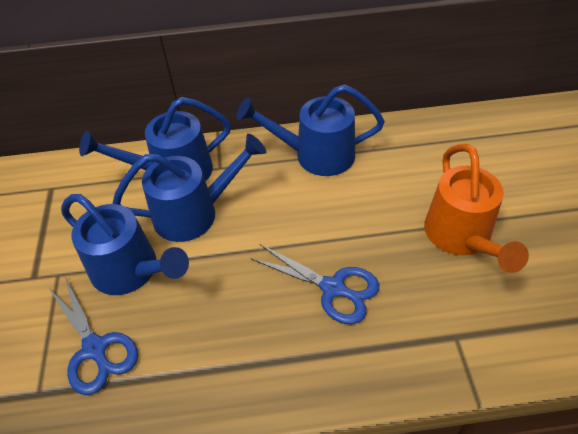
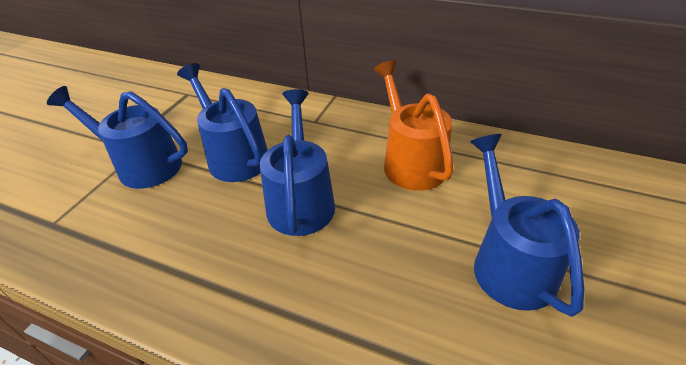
blue scissors: 2 -> 0

